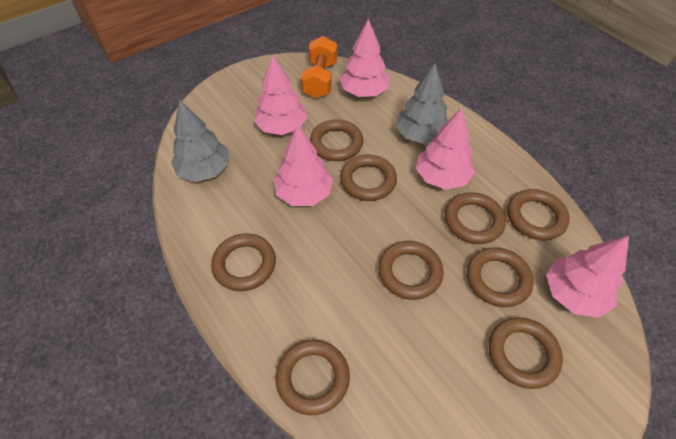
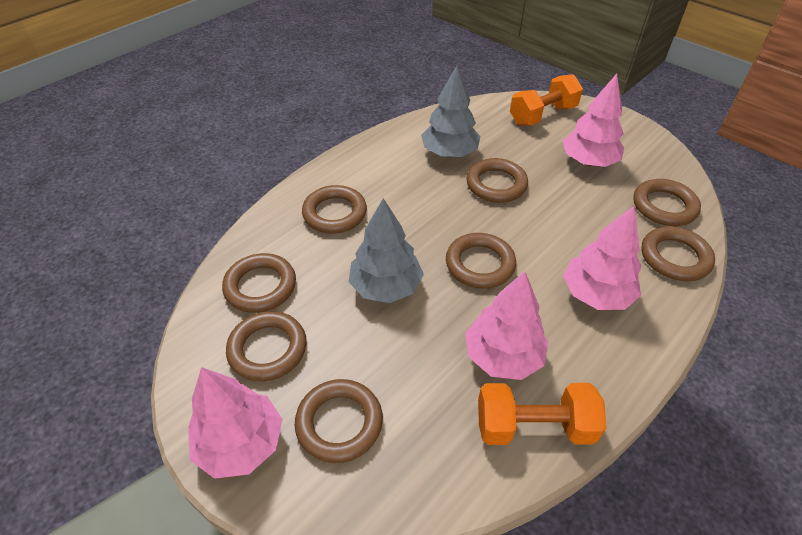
brown ring: 9 -> 8
orange dumbbell: 1 -> 2
pink tree: 5 -> 4

